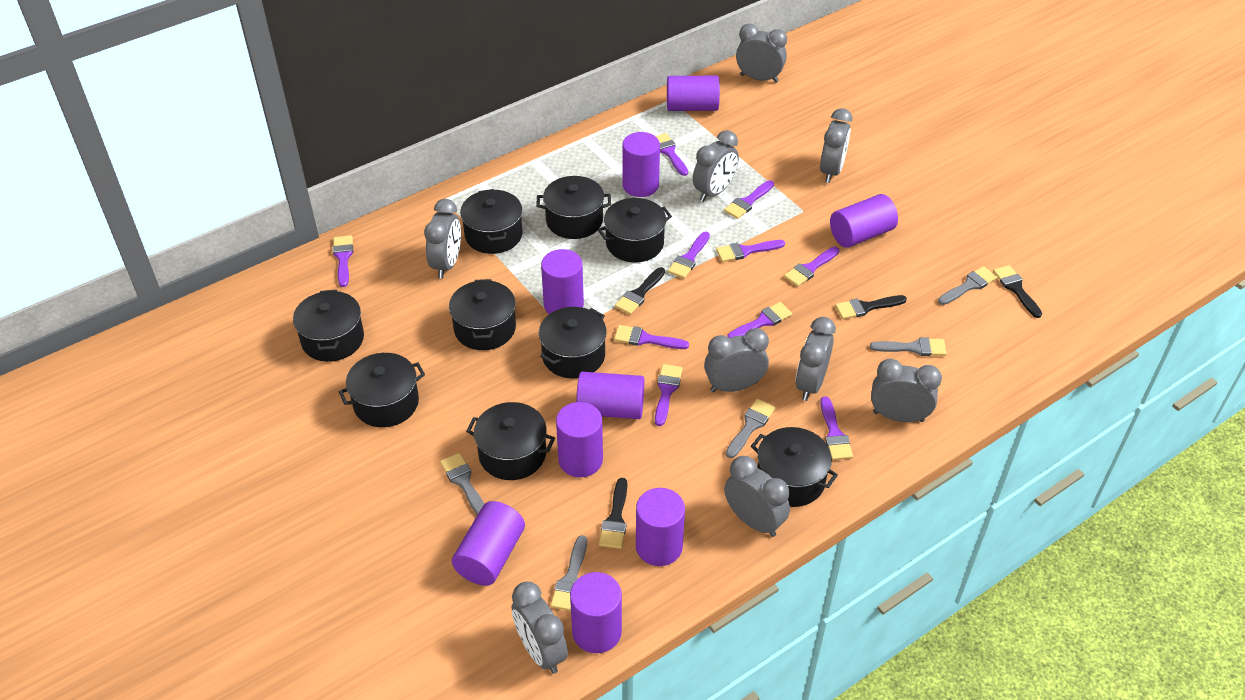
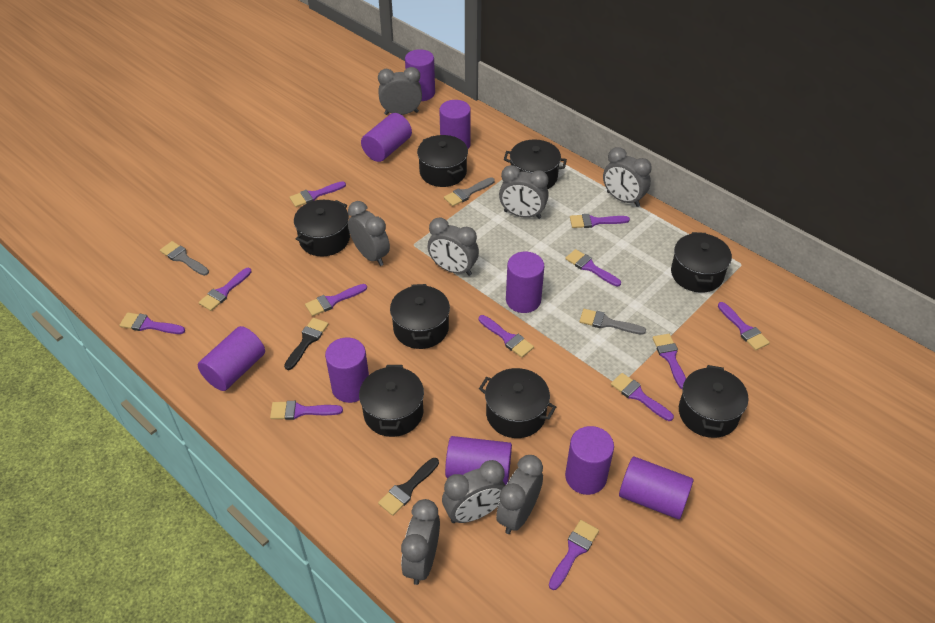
black brush: 4 -> 2
black pot: 9 -> 8
grey brush: 5 -> 3
grey clock: 9 -> 8
purple brush: 10 -> 12

